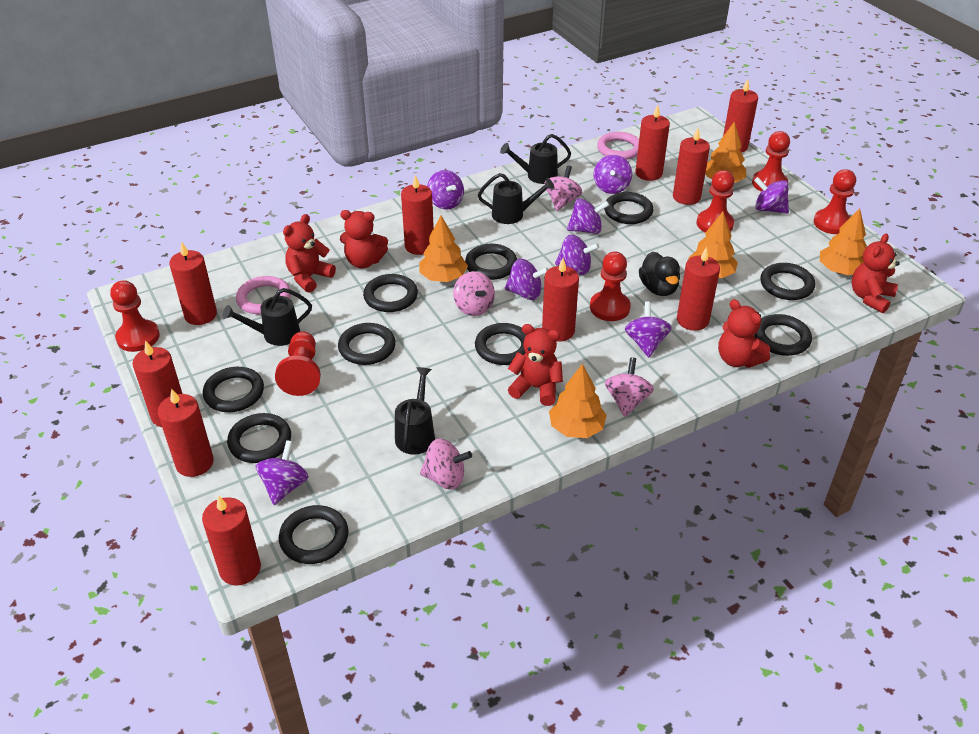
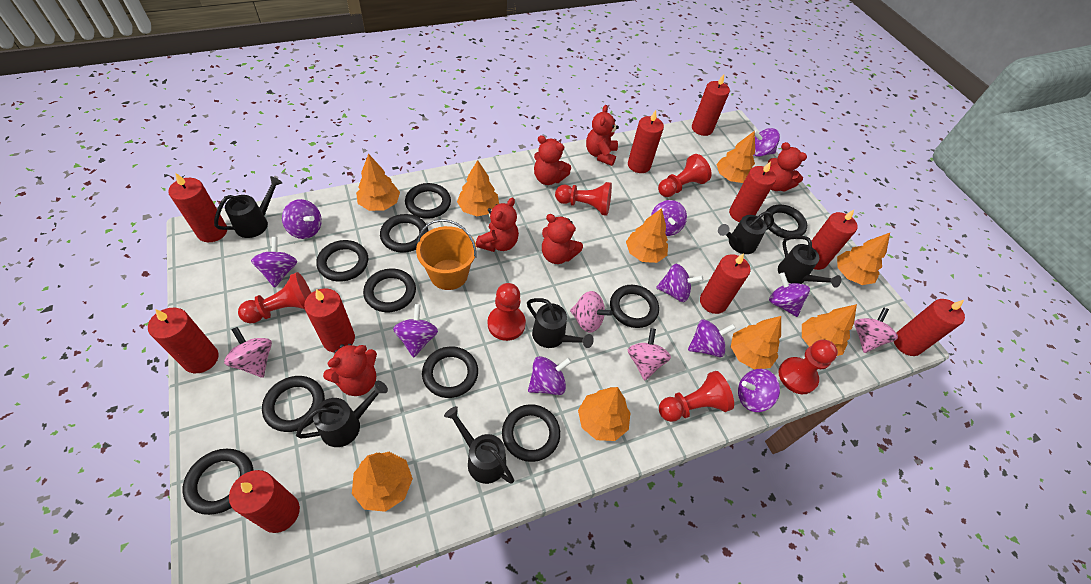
black duck: 1 -> 0
black watering can: 4 -> 6
orange bucket: 0 -> 1
orange tree: 5 -> 9
pink ring: 2 -> 0
purple spinning top: 8 -> 10
red teddy bear: 5 -> 6

